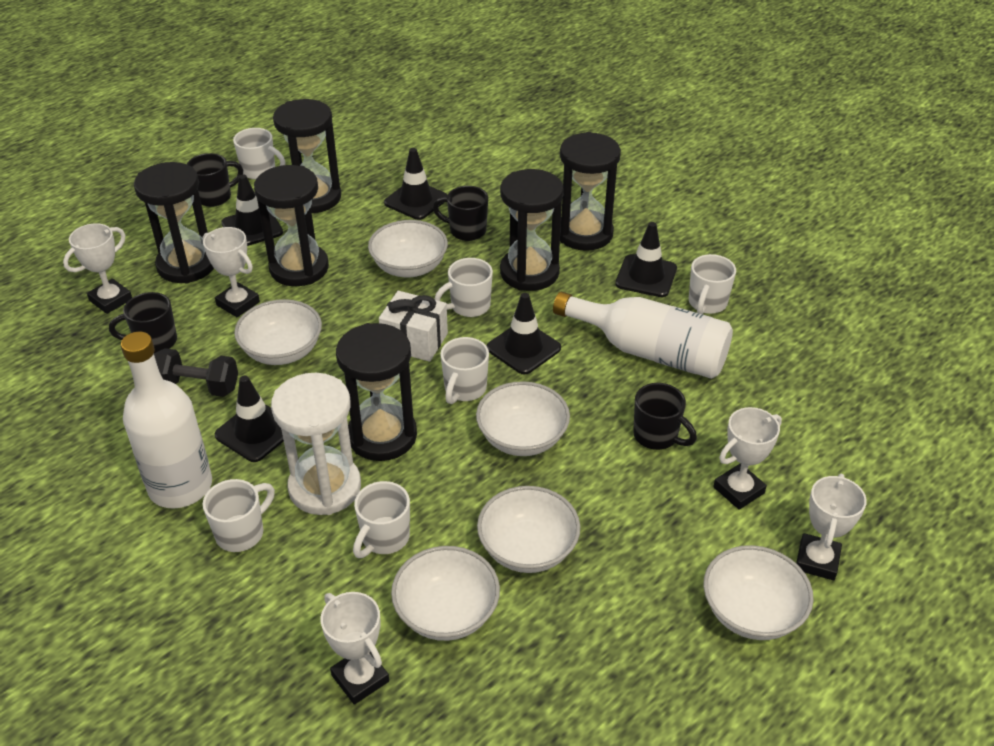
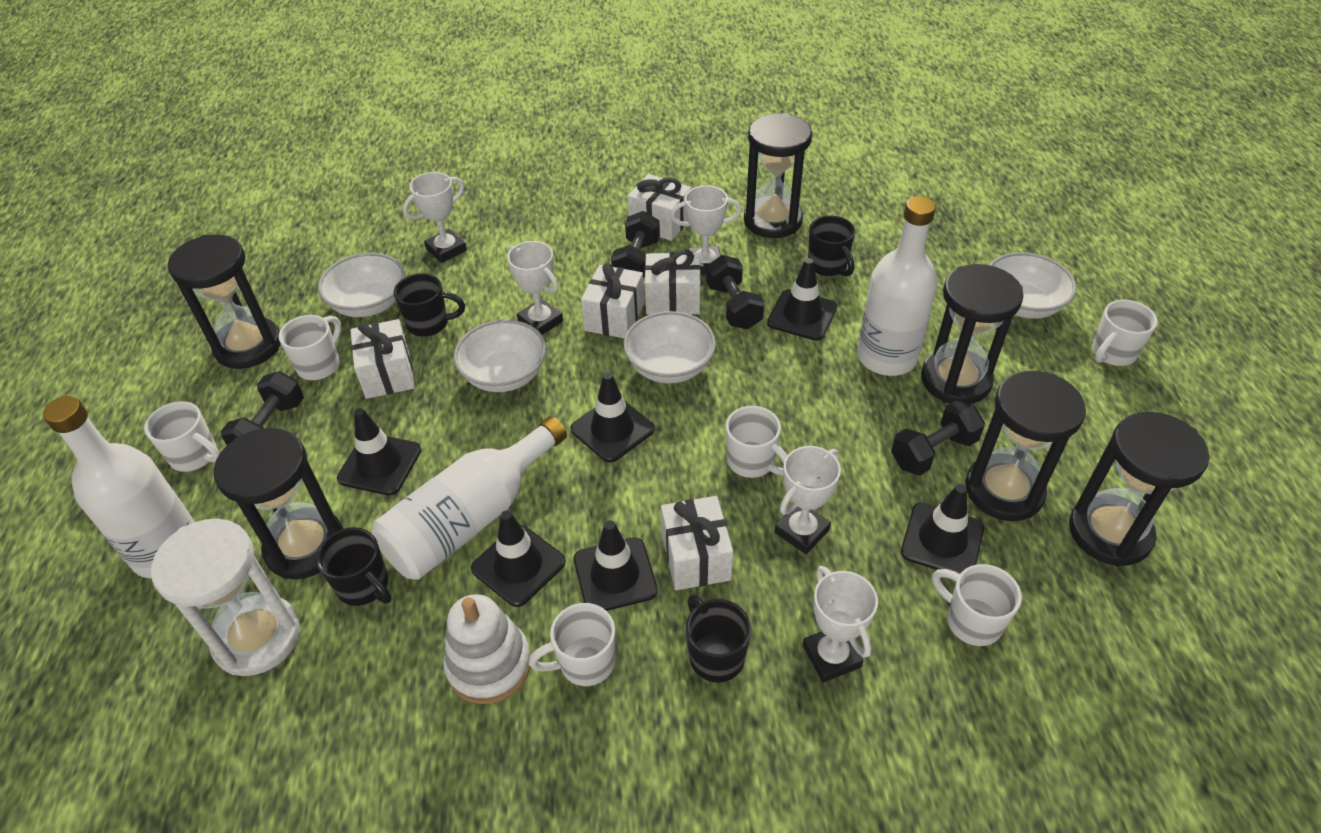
black dumbbell: 1 -> 4
black traffic cone: 5 -> 6
white bottle: 2 -> 3
white bowl: 6 -> 4
white gift: 1 -> 5
white stacking toy: 0 -> 1

